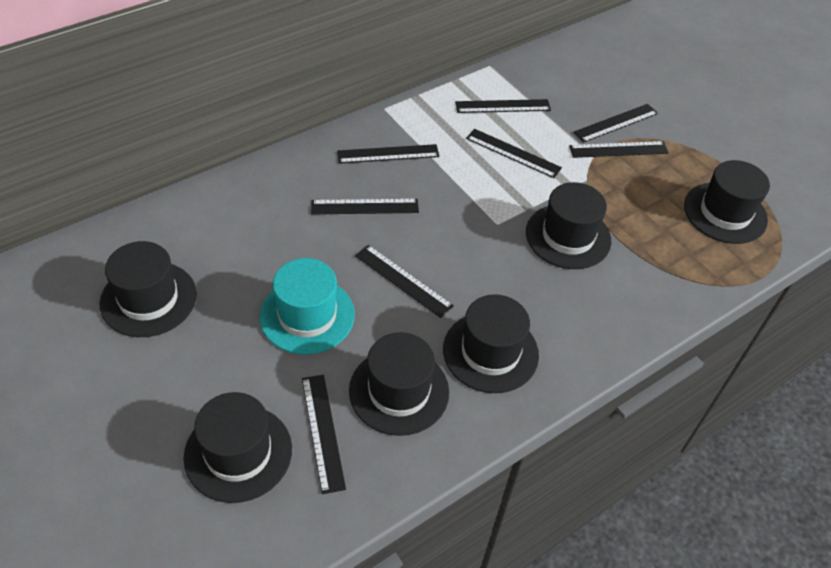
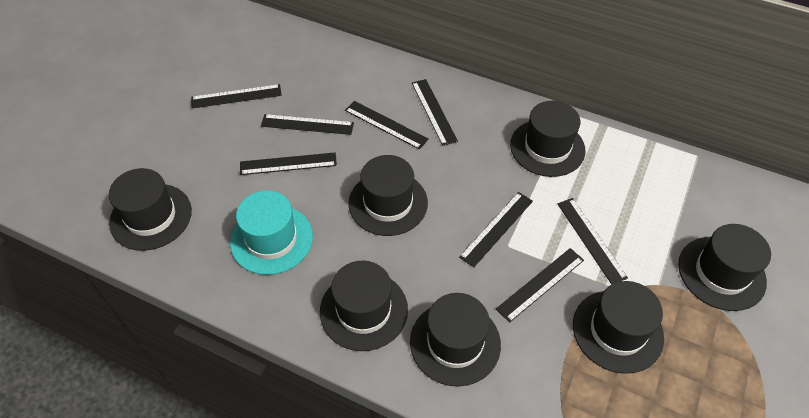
black hat: 6 -> 7

